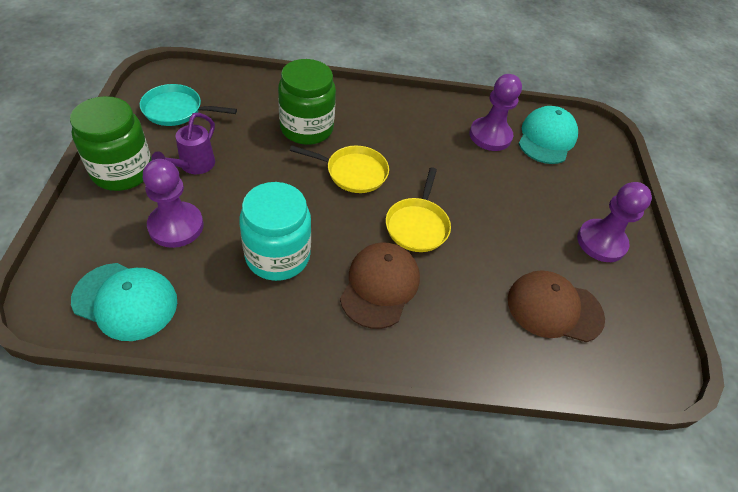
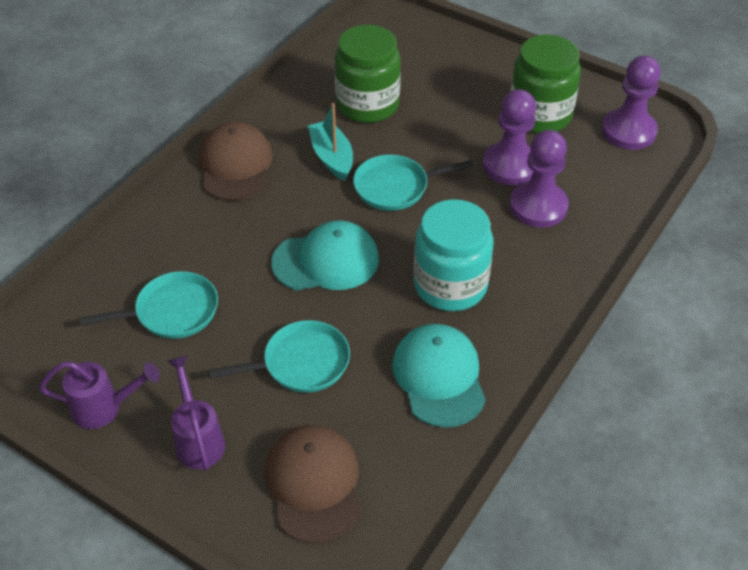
purple watering can: 1 -> 2
turquoise boat: 0 -> 1
turquoise pan: 1 -> 3
yellow pan: 2 -> 0

